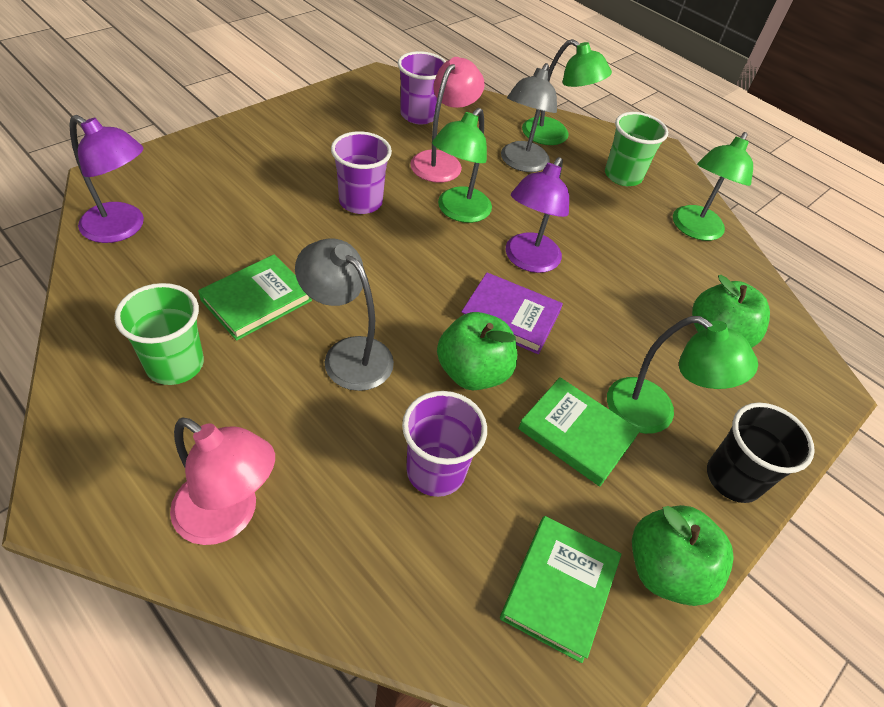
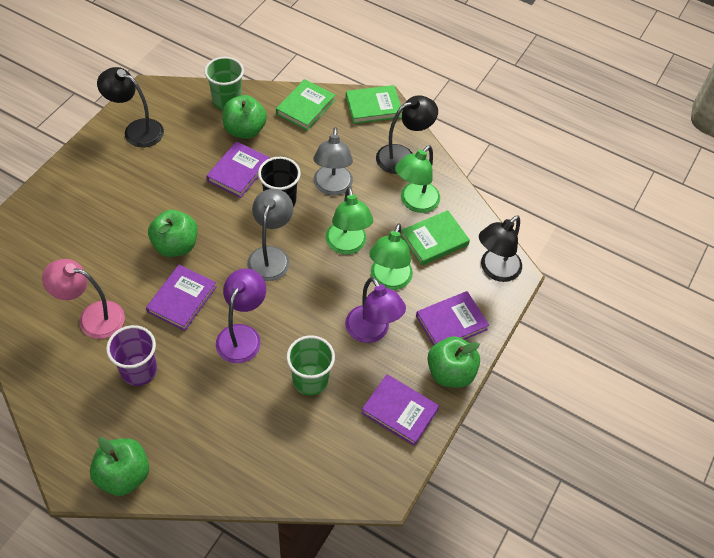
black lamp: 0 -> 3
green apple: 3 -> 4
green lamp: 4 -> 3
pink lamp: 2 -> 1
purple book: 1 -> 4
purple cup: 3 -> 1

